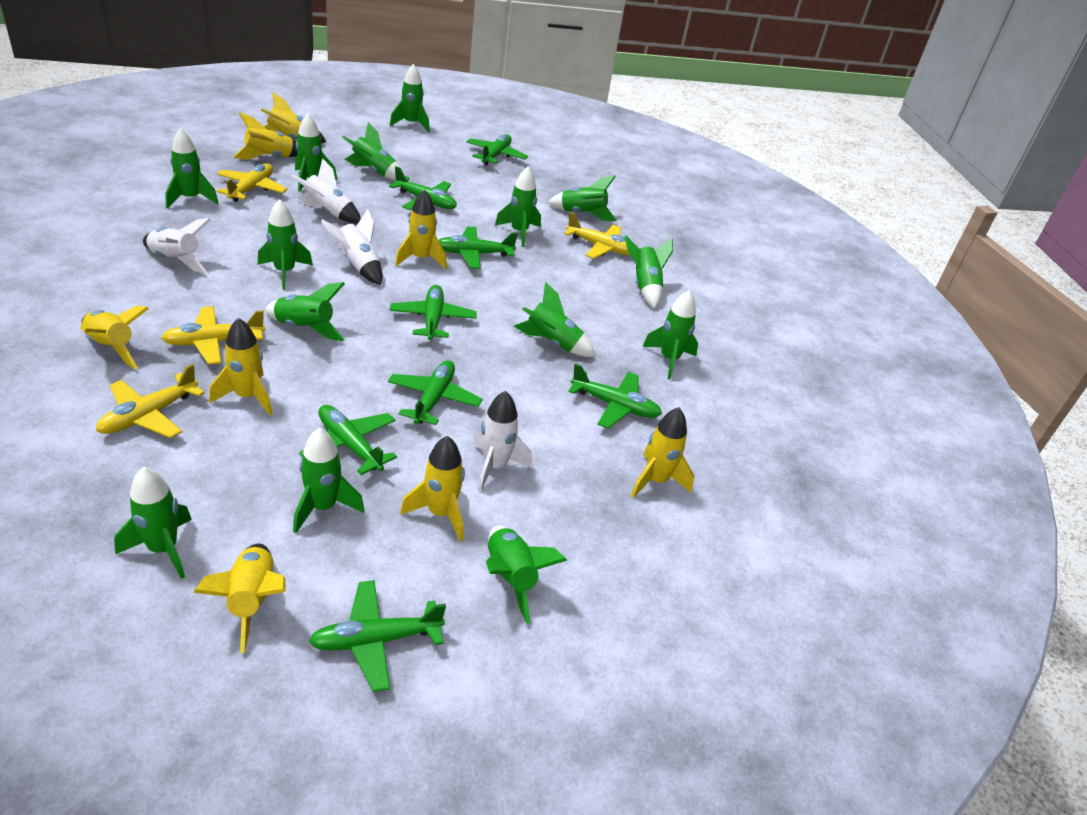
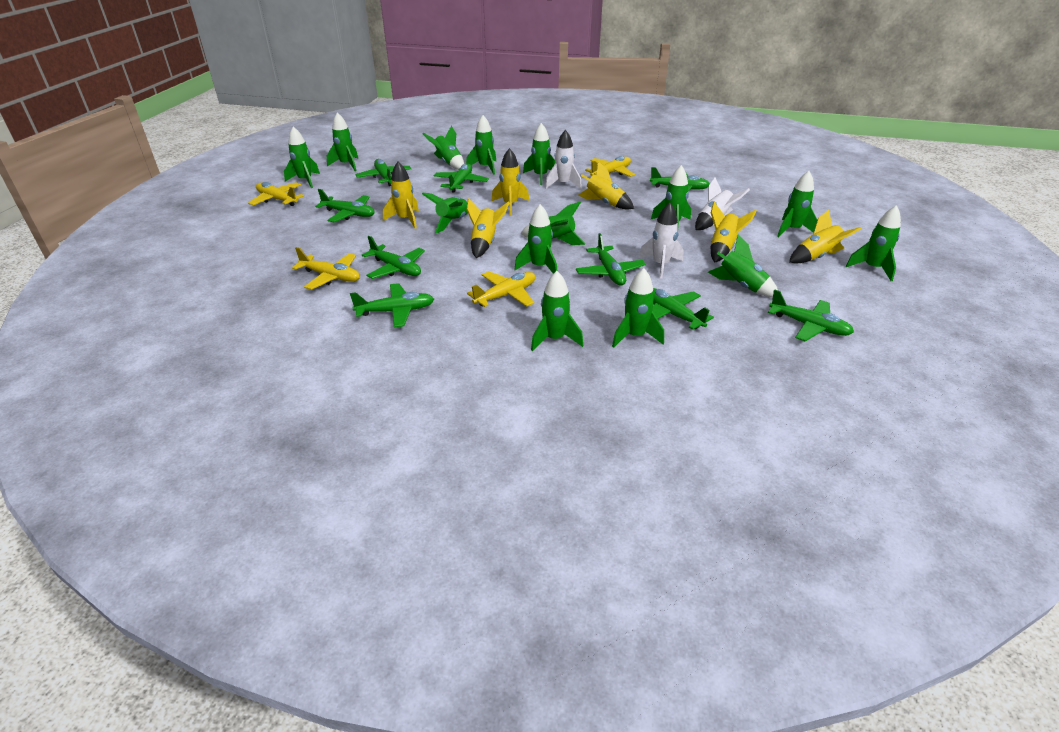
green plane: 8 -> 9
white rocket: 4 -> 3
yellow rocket: 8 -> 6

